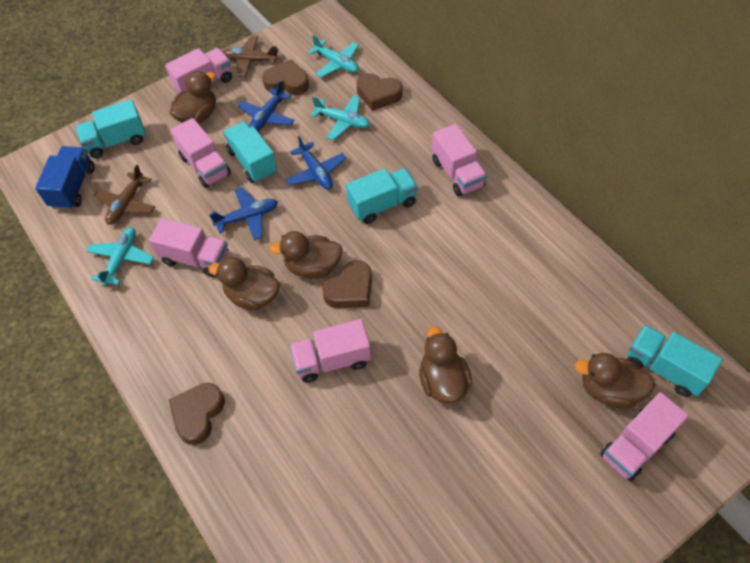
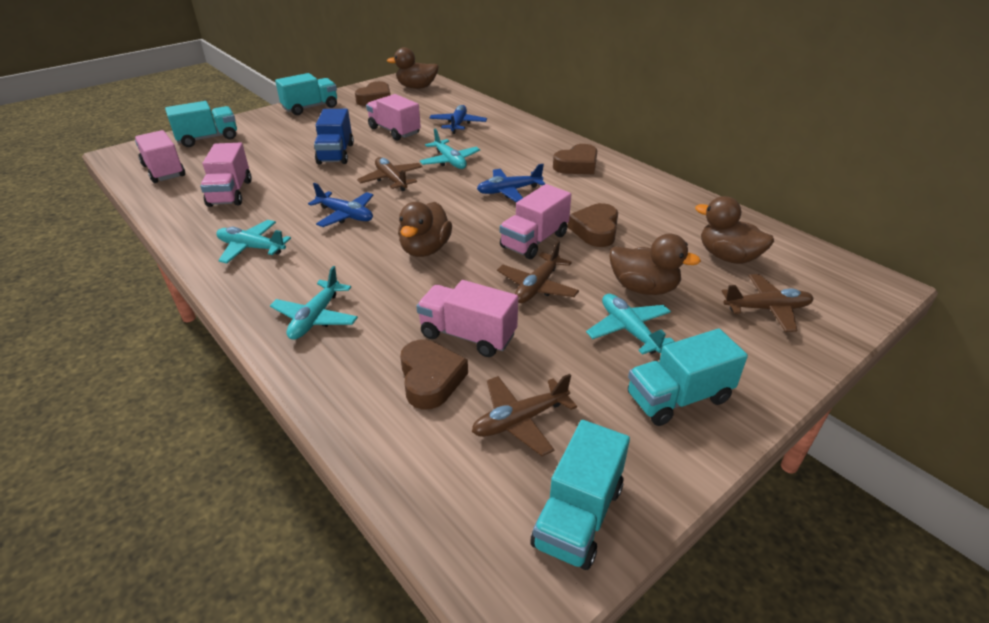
brown duck: 5 -> 4
brown plane: 2 -> 4
pink truck: 6 -> 5
turquoise plane: 3 -> 4

